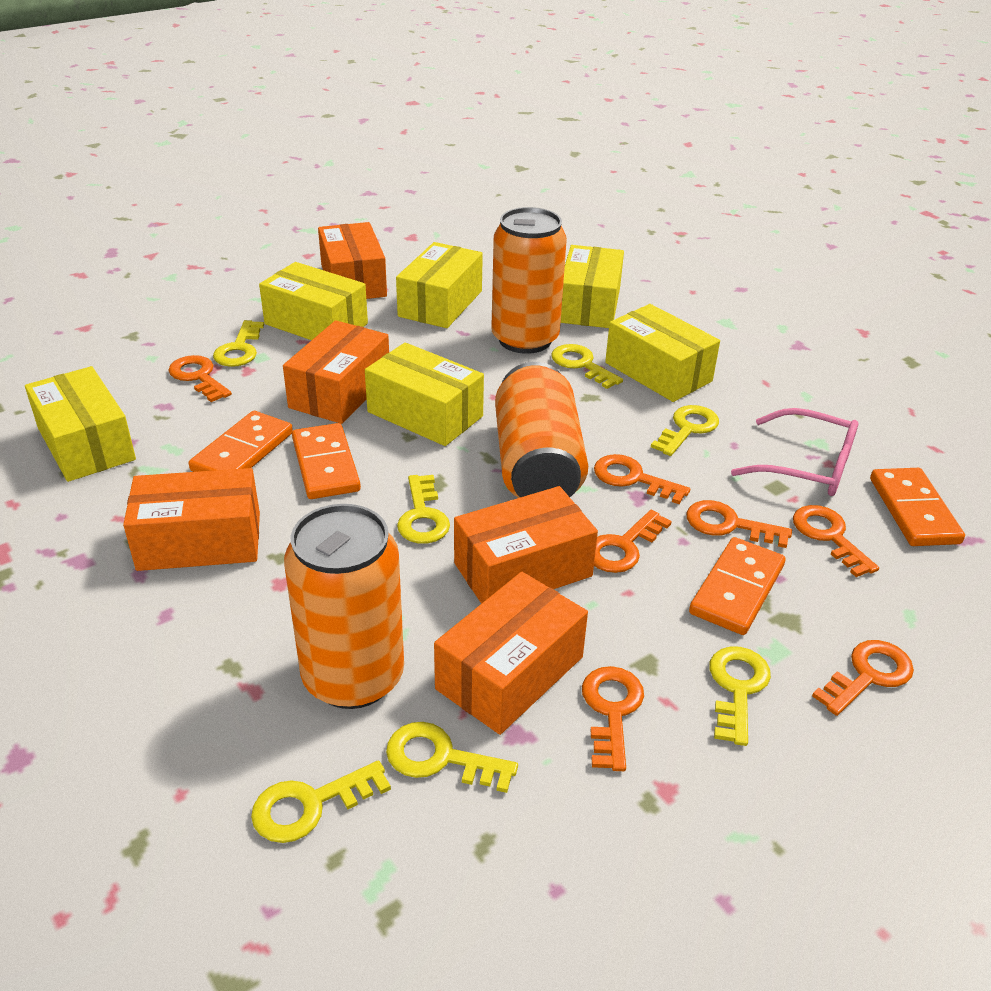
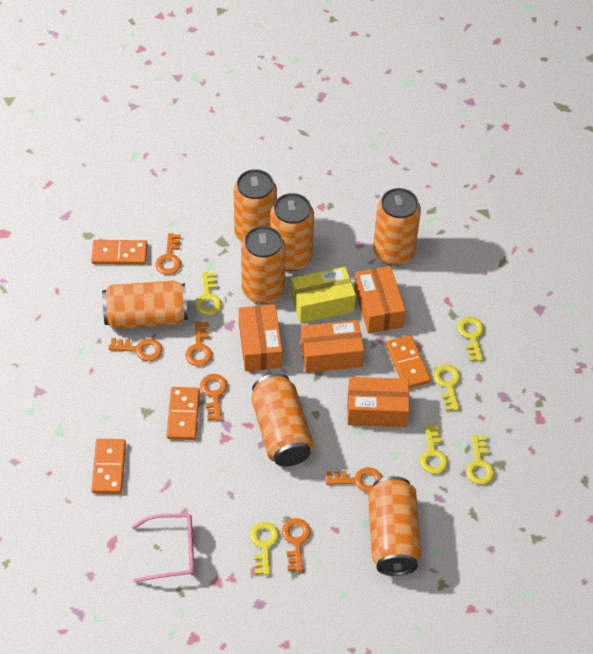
orange box: 5 -> 4
orange can: 3 -> 7
orange key: 7 -> 6
yellow box: 6 -> 1
yellow key: 7 -> 6

